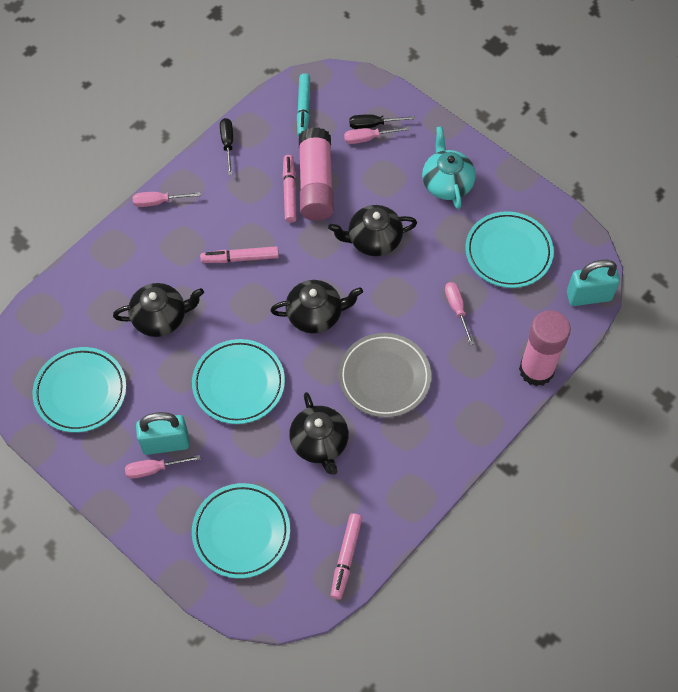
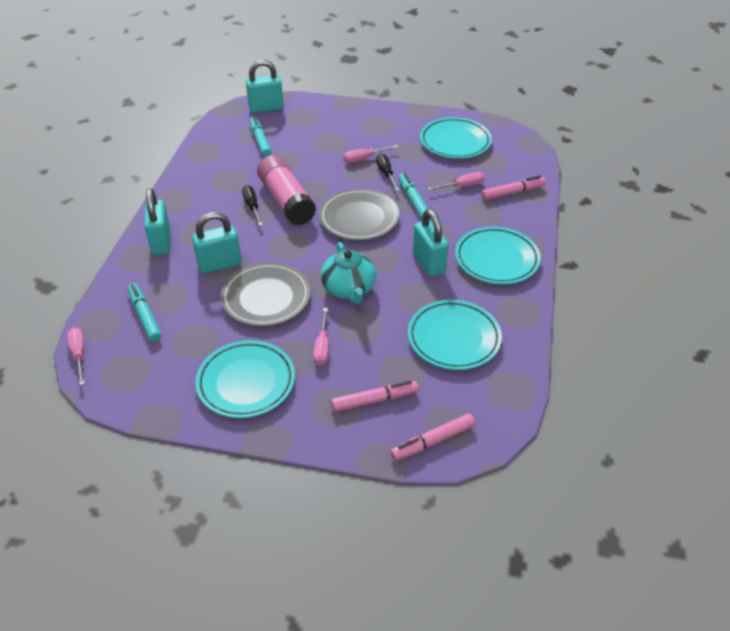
black teapot: 4 -> 0
grey plate: 1 -> 2
pink glue stick: 2 -> 1
turquoise marker: 1 -> 3
turquoise padlock: 2 -> 4

